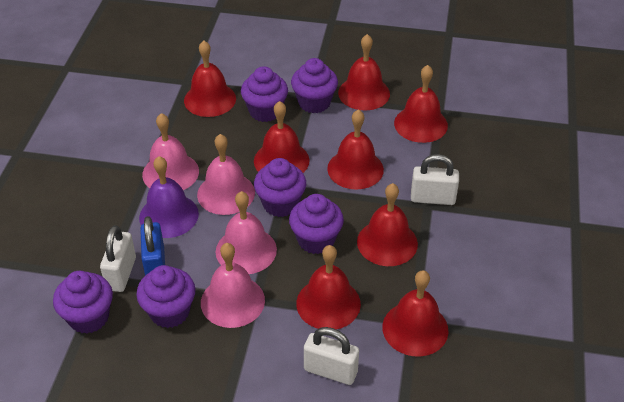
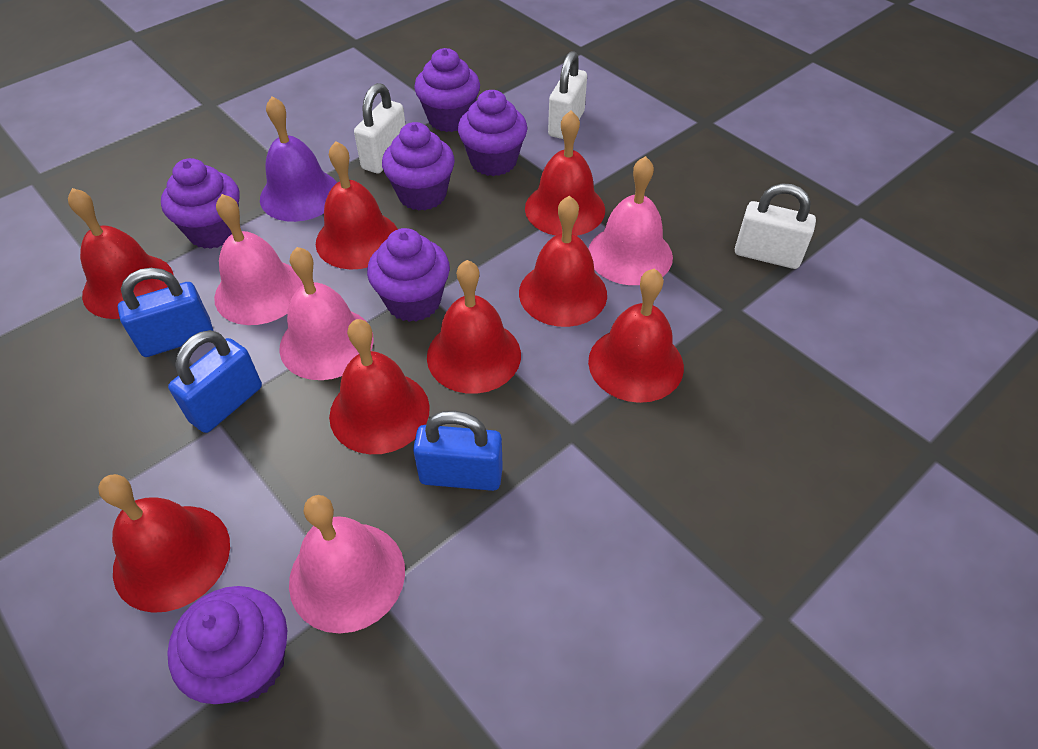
blue padlock: 1 -> 3

